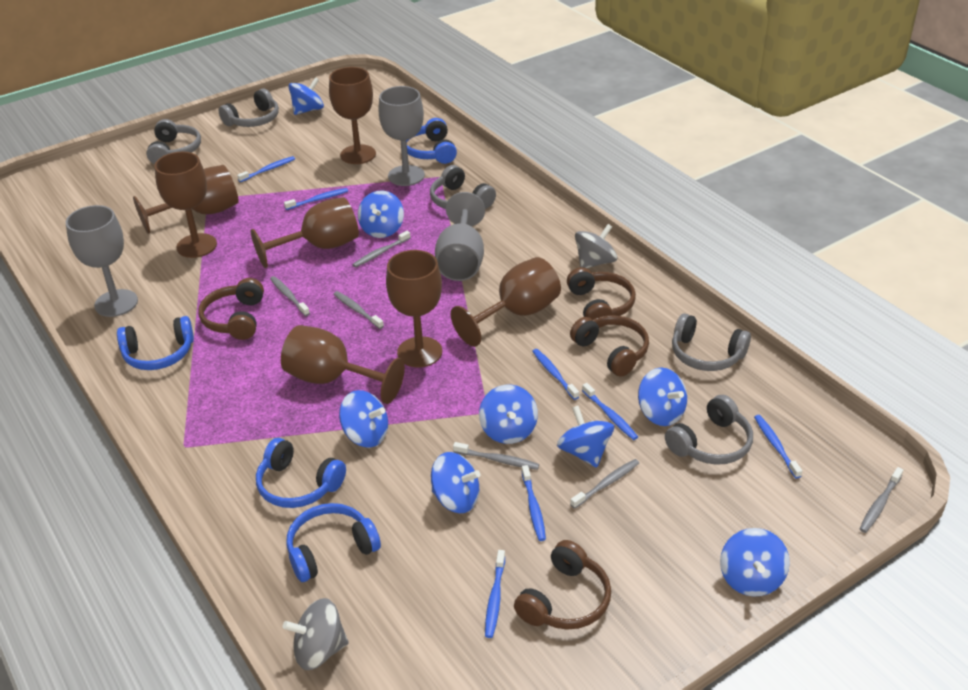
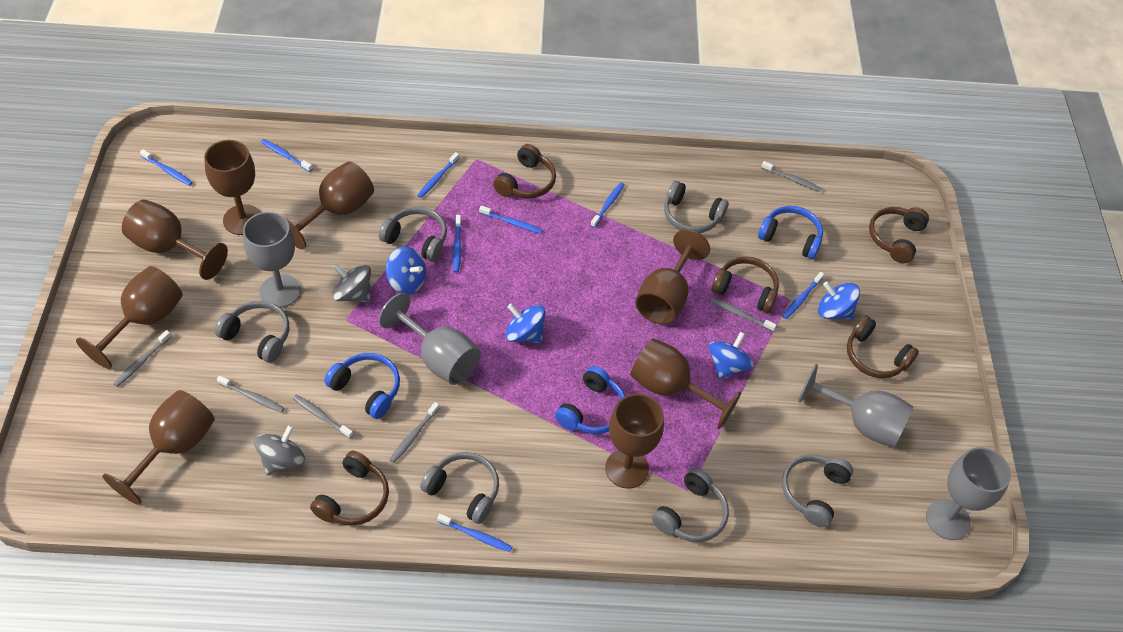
blue headphones: 4 -> 3
blue spinning top: 8 -> 4
blue toothbrush: 7 -> 8
brown goblet: 7 -> 8
brown headphones: 4 -> 5
grey goblet: 3 -> 4
grey headphones: 5 -> 6

